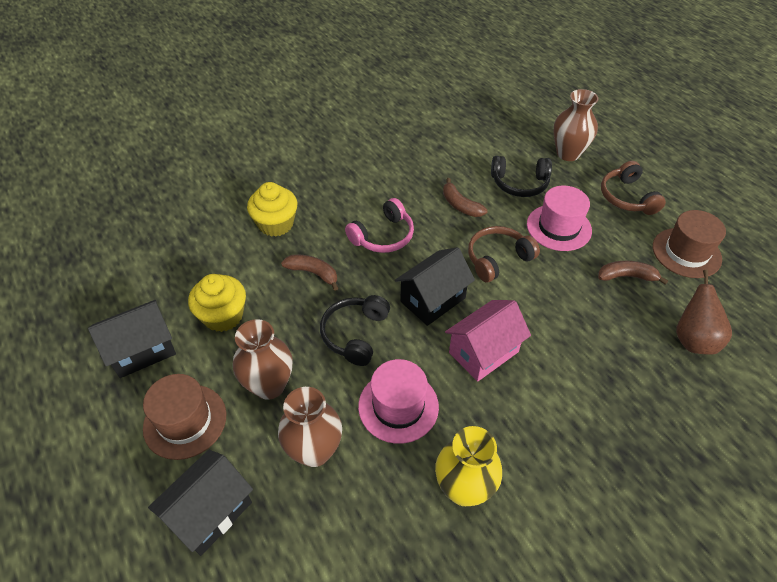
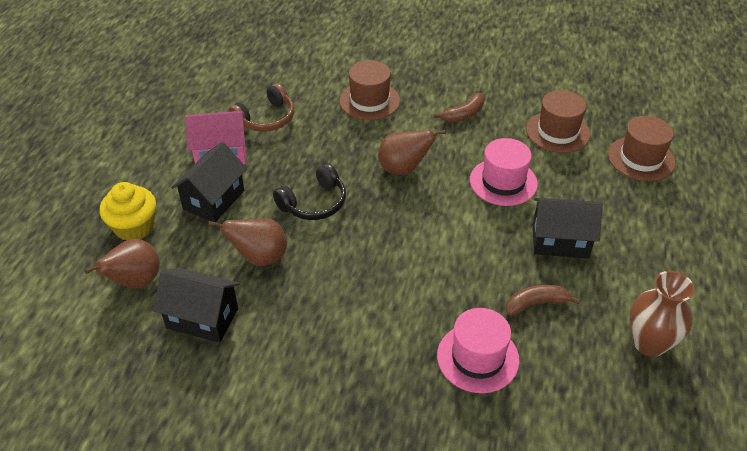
black headphones: 2 -> 1
brown banana: 3 -> 2
brown hat: 2 -> 3
brown headphones: 2 -> 1
brown pear: 1 -> 3
brown vase: 3 -> 1
pink headphones: 1 -> 0
yellow cupcake: 2 -> 1
yellow vase: 1 -> 0

